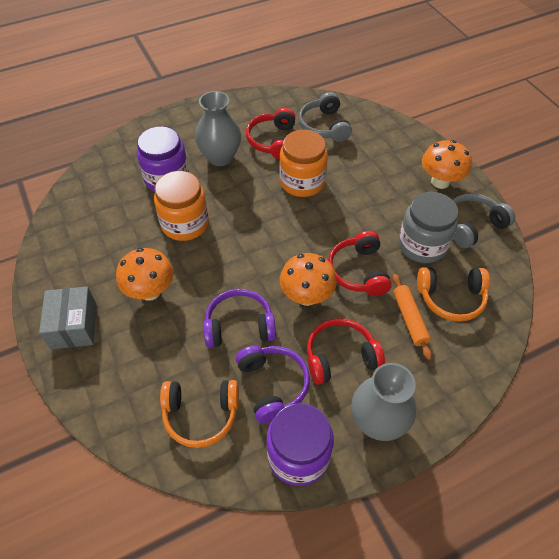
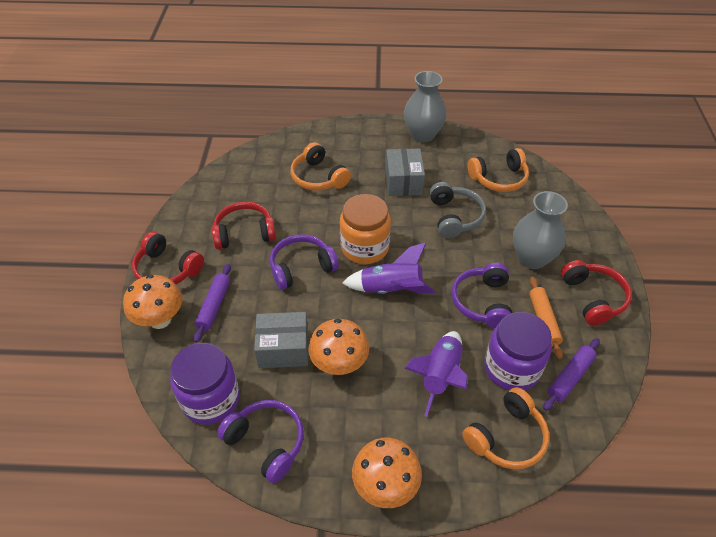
grey box: 1 -> 2
grey headphones: 2 -> 1
grey jar: 1 -> 0
orange headphones: 2 -> 3
orange jar: 2 -> 1
purple headphones: 2 -> 3
purple rocket: 0 -> 2
purple rolling pin: 0 -> 2

